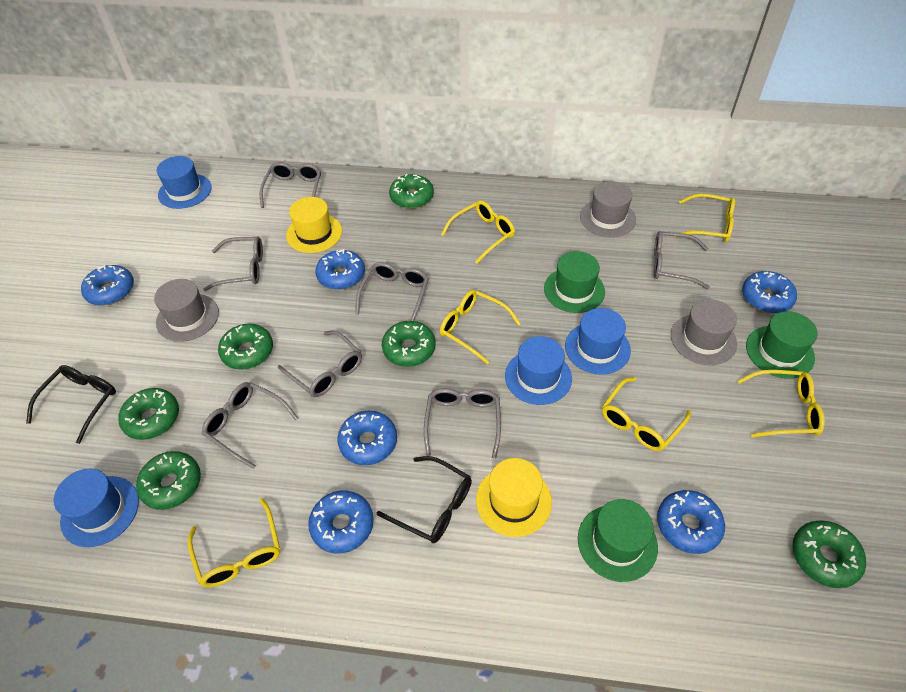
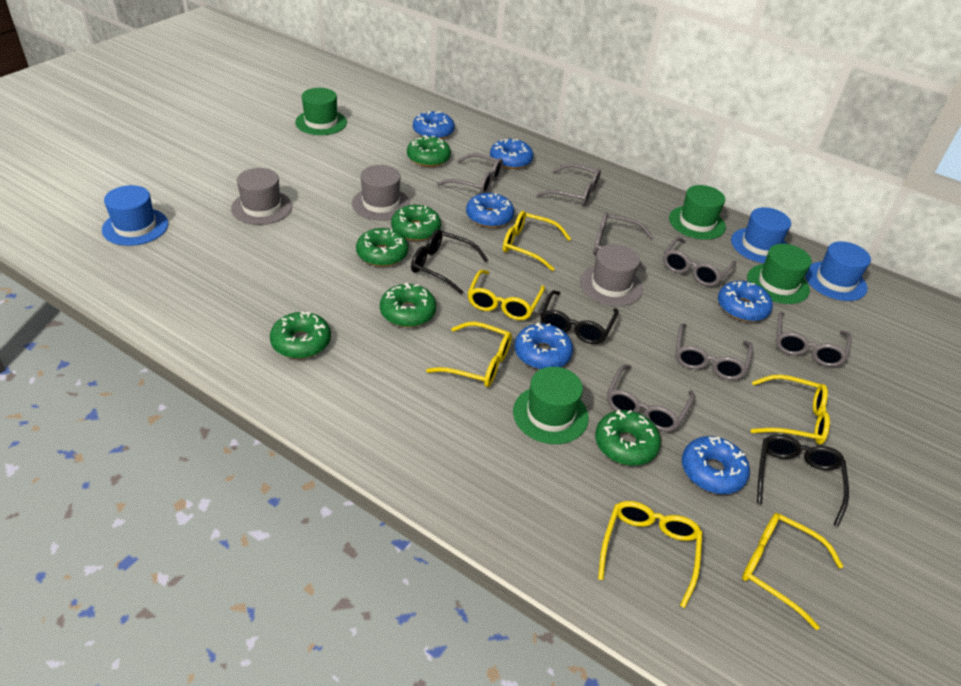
black glasses: 2 -> 3
blue hat: 4 -> 3
green hat: 3 -> 4
yellow hat: 2 -> 0

